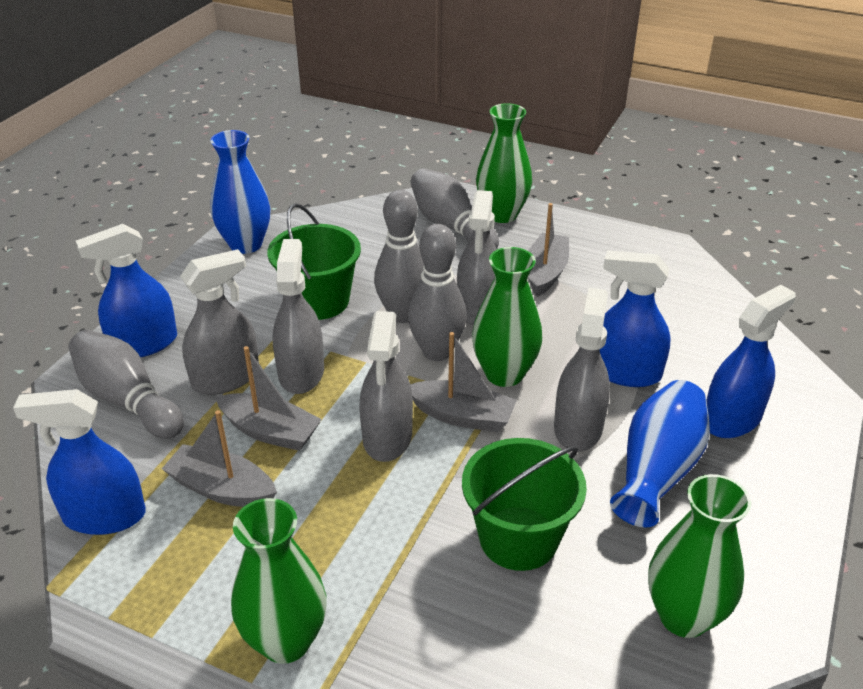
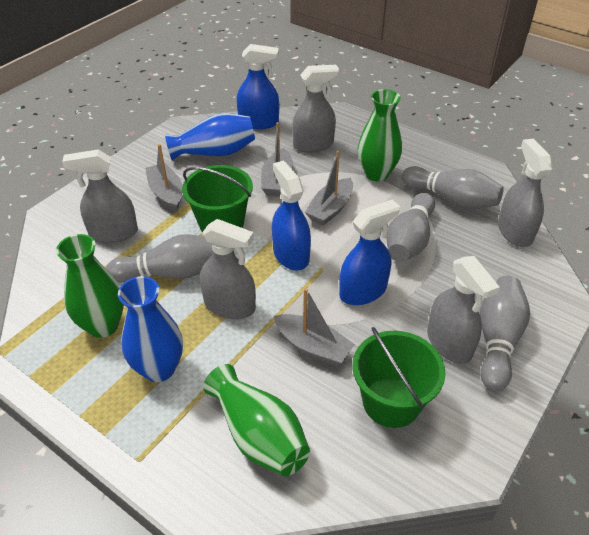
blue spray bottle: 4 -> 3
green vase: 4 -> 3

